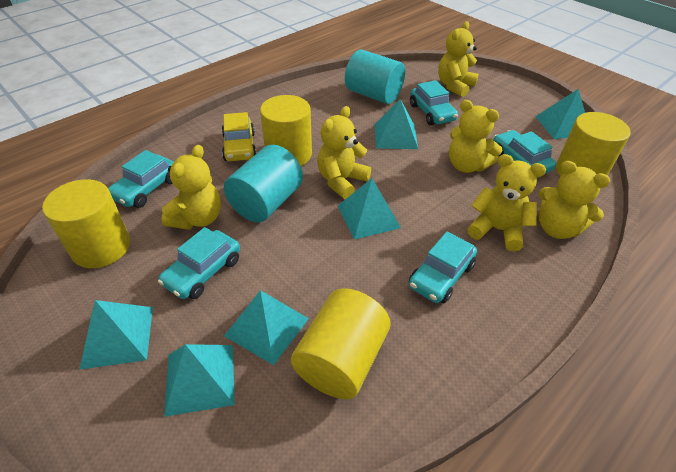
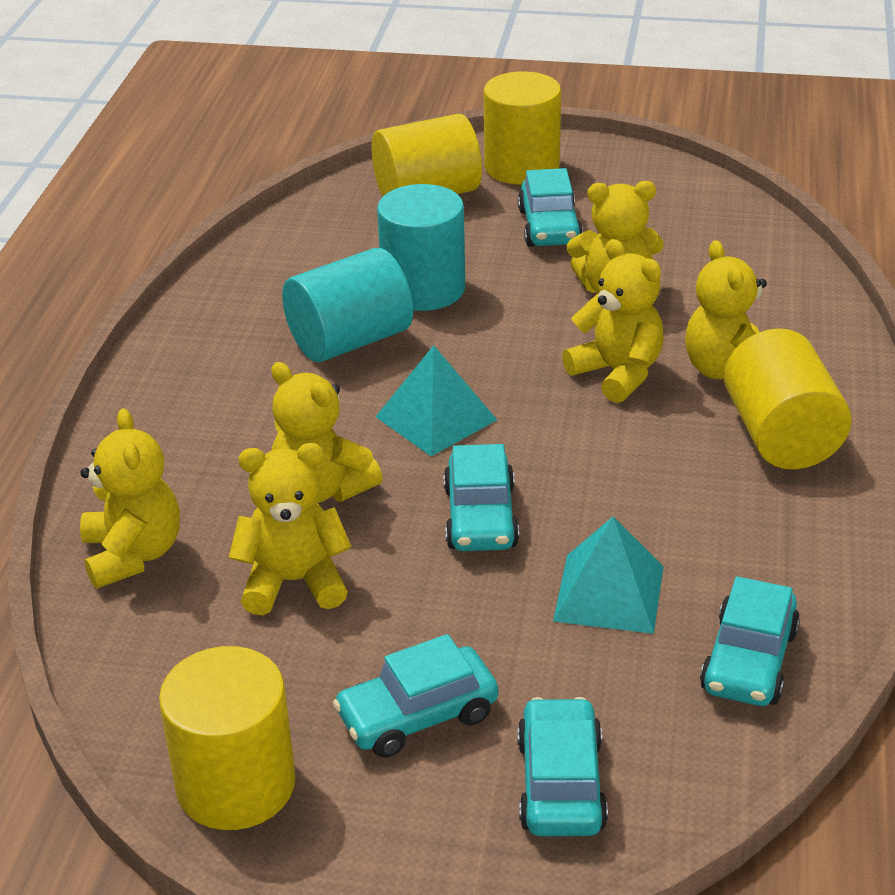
turquoise pyramid: 6 -> 2
yellow car: 1 -> 0

